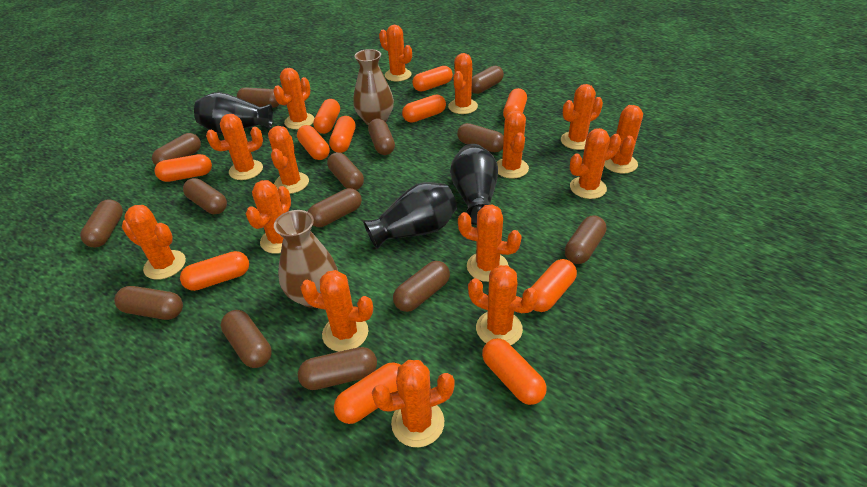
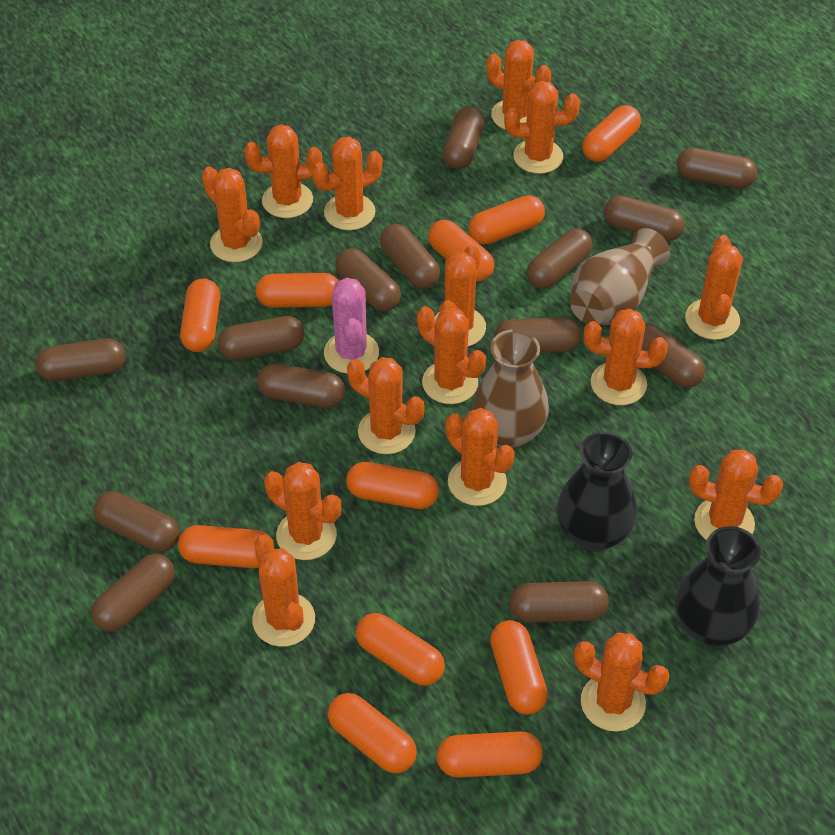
black vase: 3 -> 2
pink cactus: 0 -> 1

